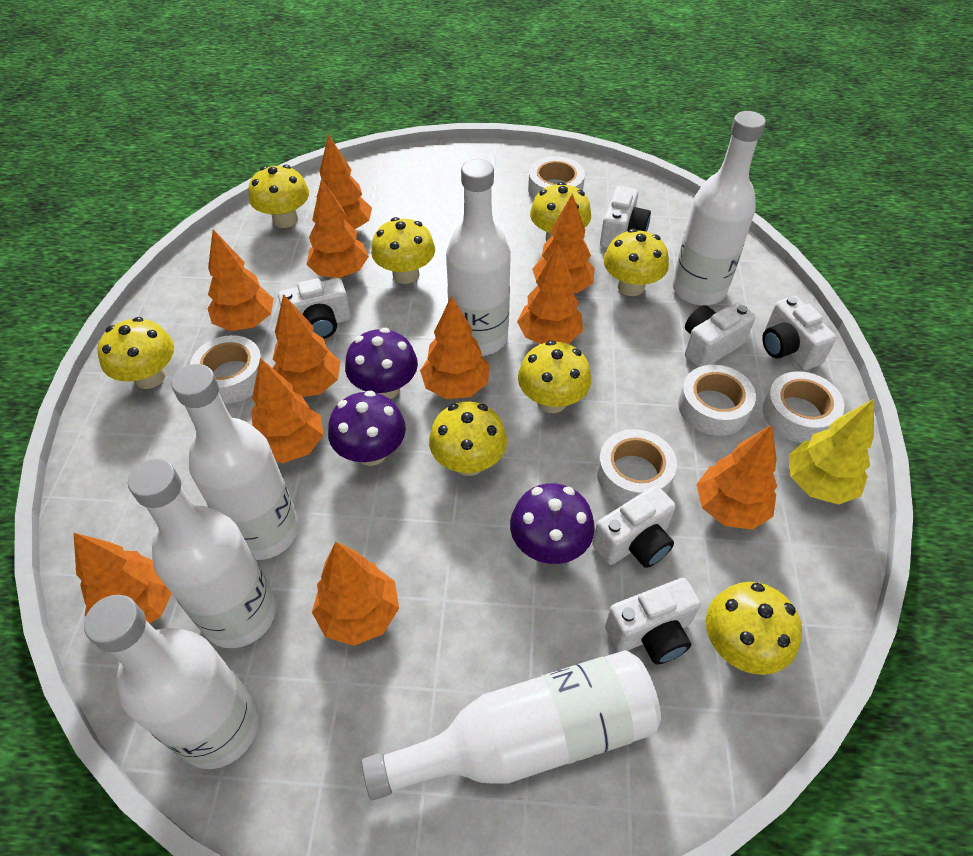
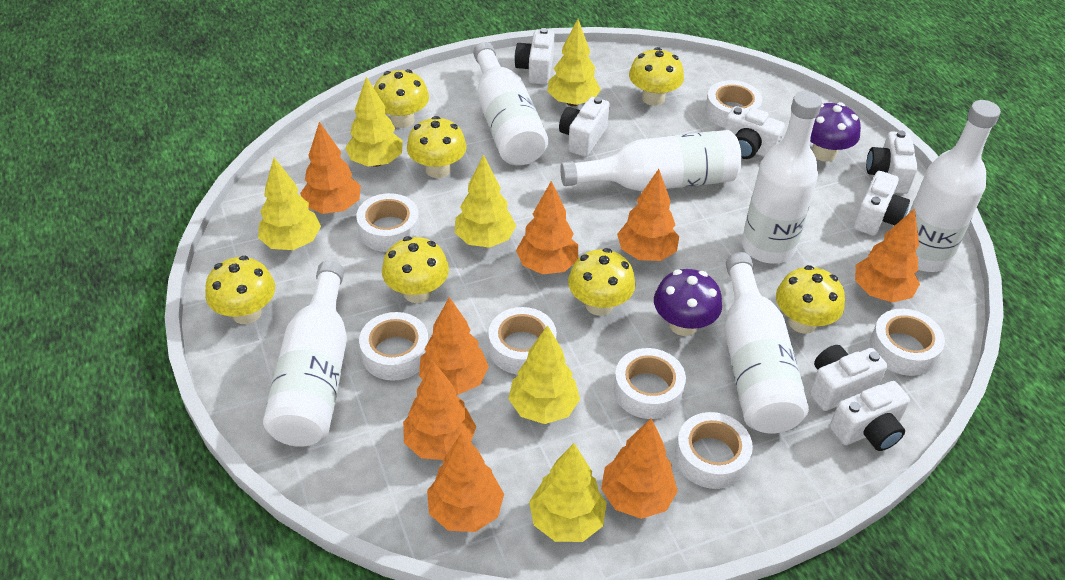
orange tree: 11 -> 8
purple mushroom: 3 -> 2
white camera: 6 -> 7
white tape: 5 -> 7
yellow mushroom: 8 -> 7
yellow tree: 1 -> 6

